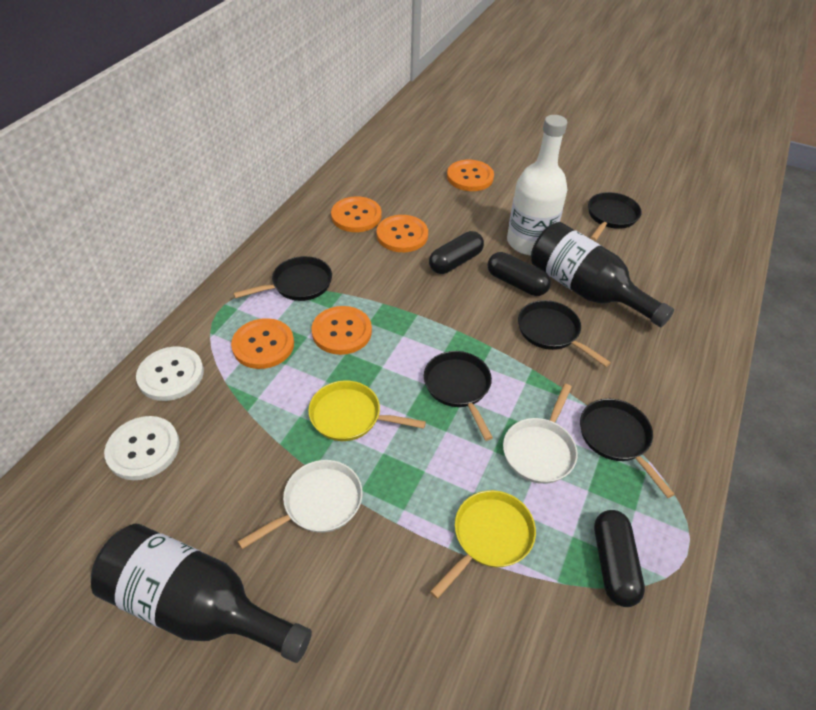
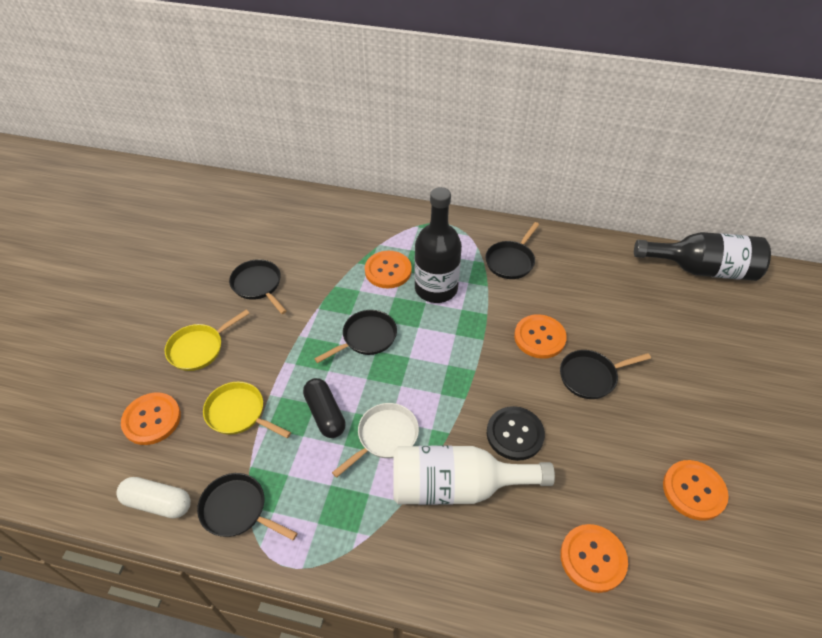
black button: 0 -> 1
black capsule: 3 -> 1
white button: 2 -> 0
white capsule: 0 -> 1
white pan: 2 -> 1

